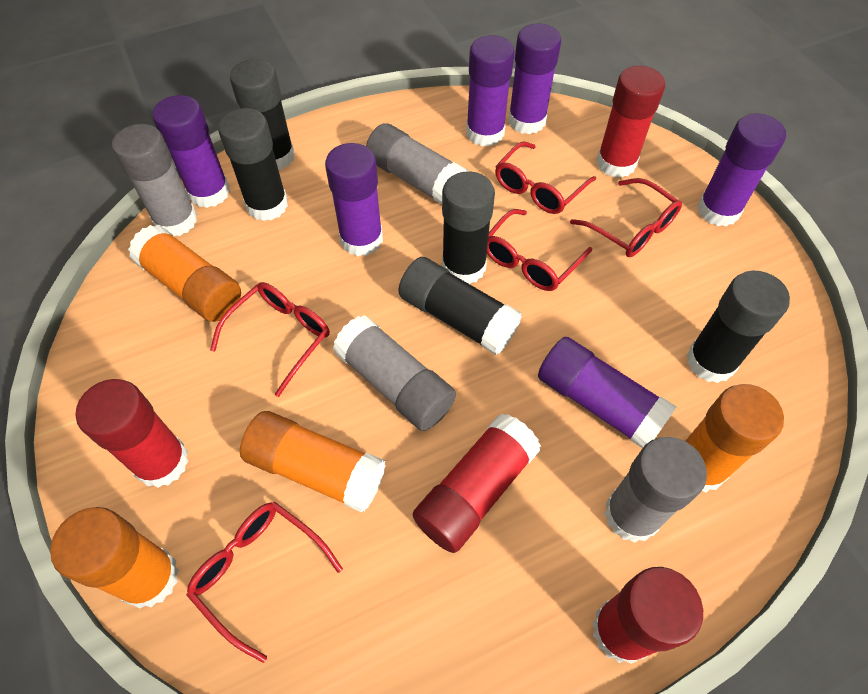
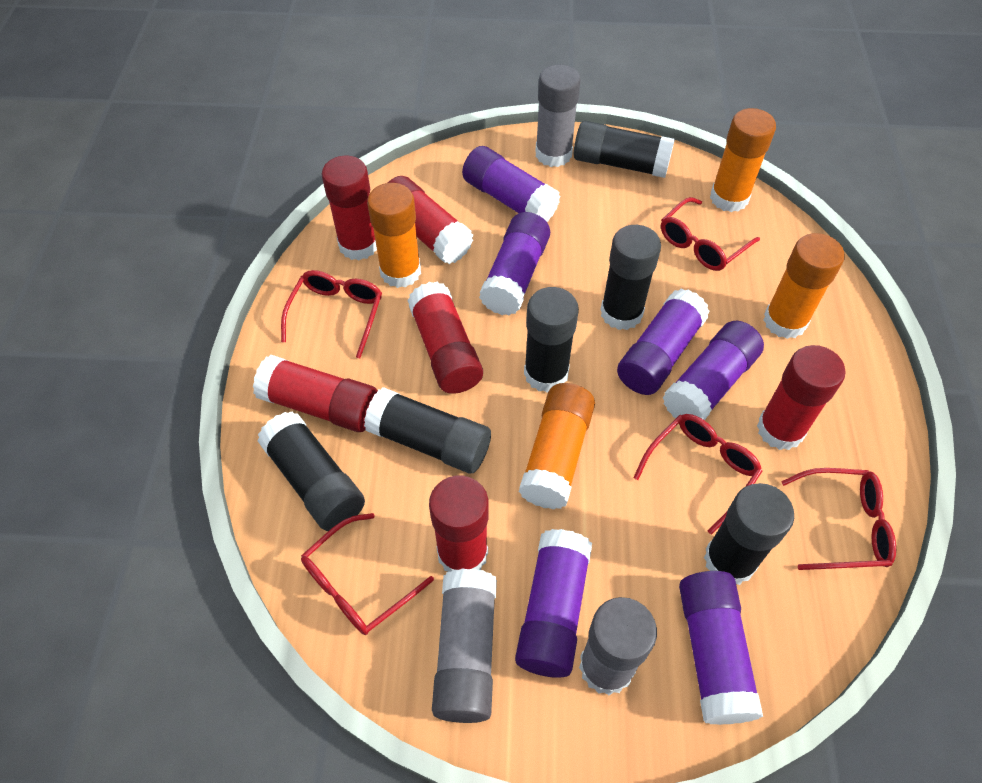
black glue stick: 5 -> 6
grey glue stick: 4 -> 3
red glue stick: 4 -> 6

